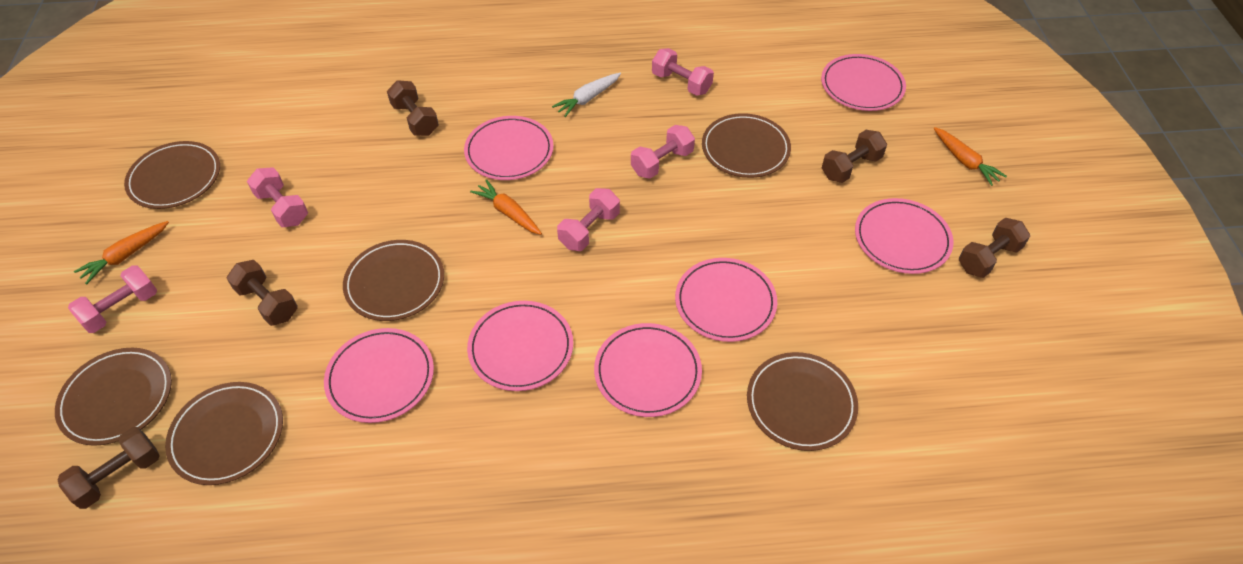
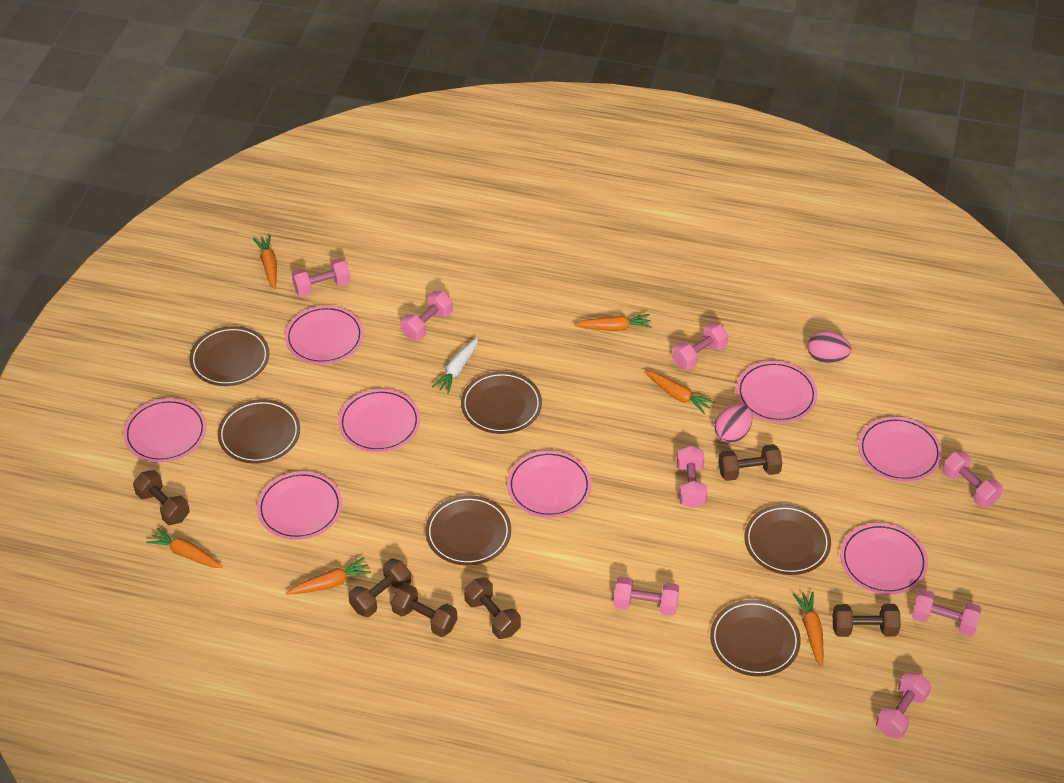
brown dumbbell: 5 -> 6
orange carrot: 3 -> 6
pink dumbbell: 5 -> 8
pink egg: 0 -> 2
pink plate: 7 -> 8

